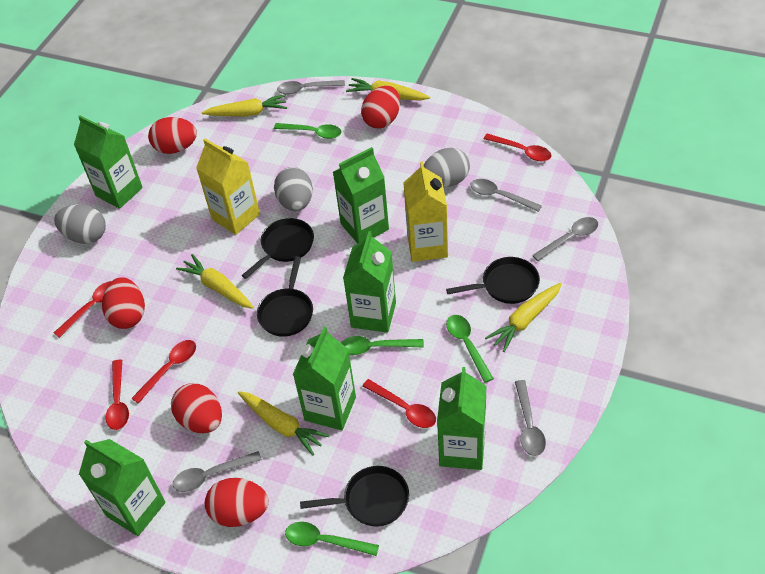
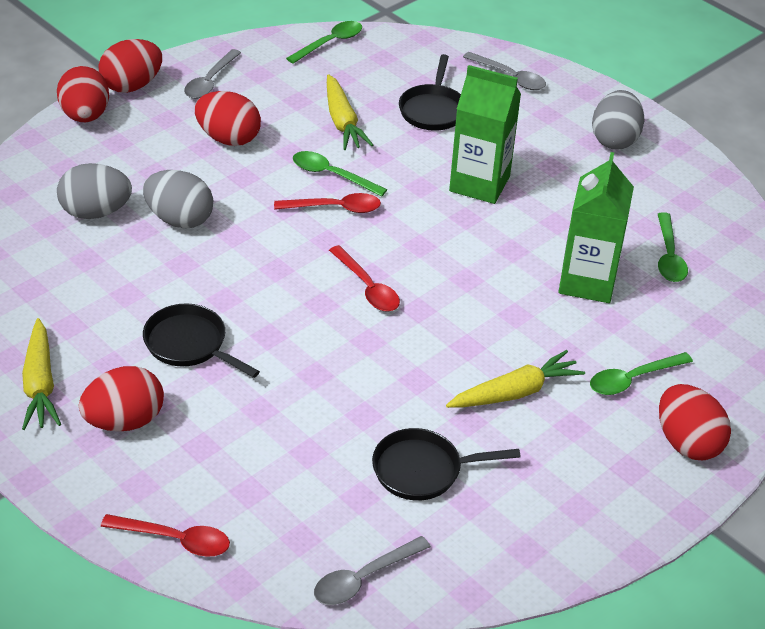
black pan: 4 -> 3
green carton: 6 -> 2
grey spoon: 5 -> 3
red spoon: 5 -> 3
yellow carrot: 5 -> 3
yellow carton: 2 -> 0

